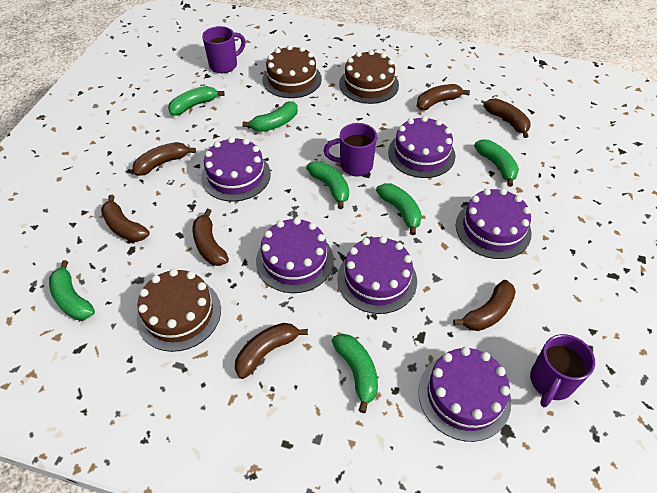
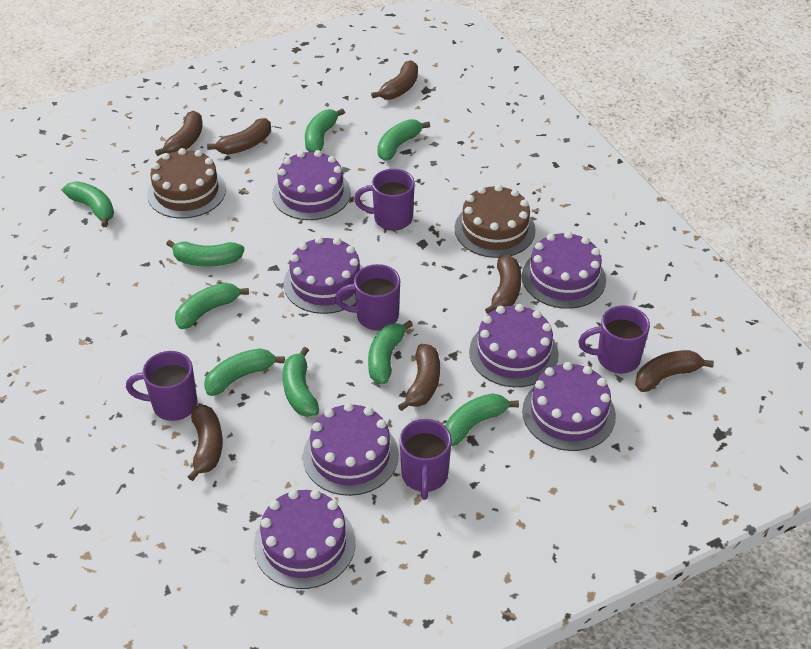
brown cake: 3 -> 2
green banana: 7 -> 9
purple cake: 6 -> 7
purple mug: 3 -> 5

